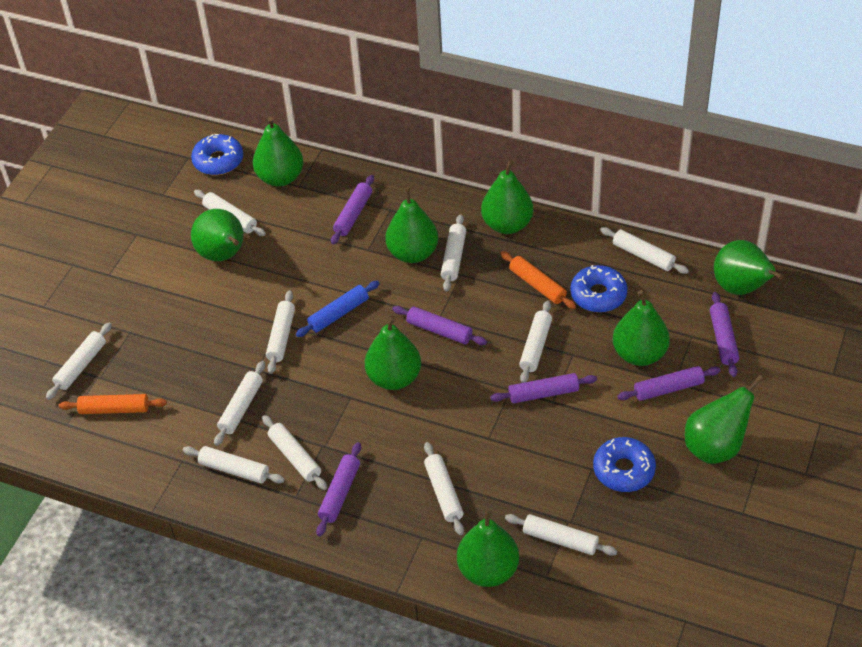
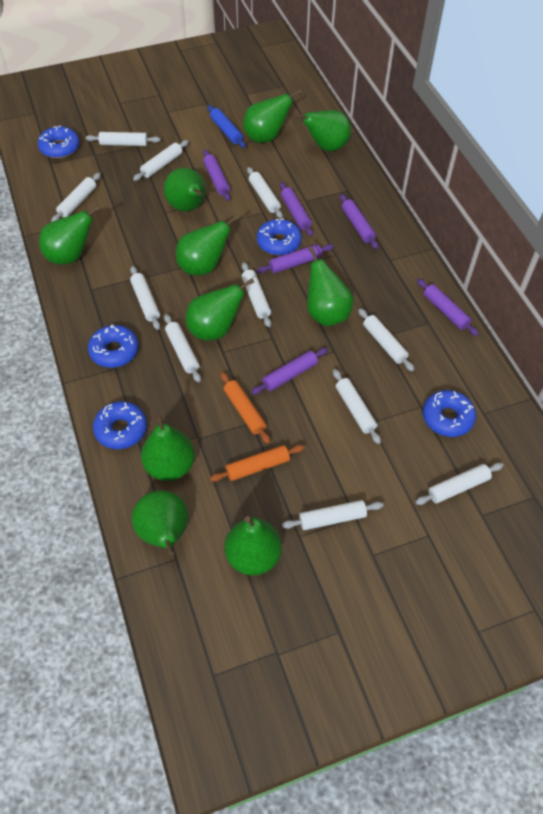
blue donut: 3 -> 5
green pear: 9 -> 10

